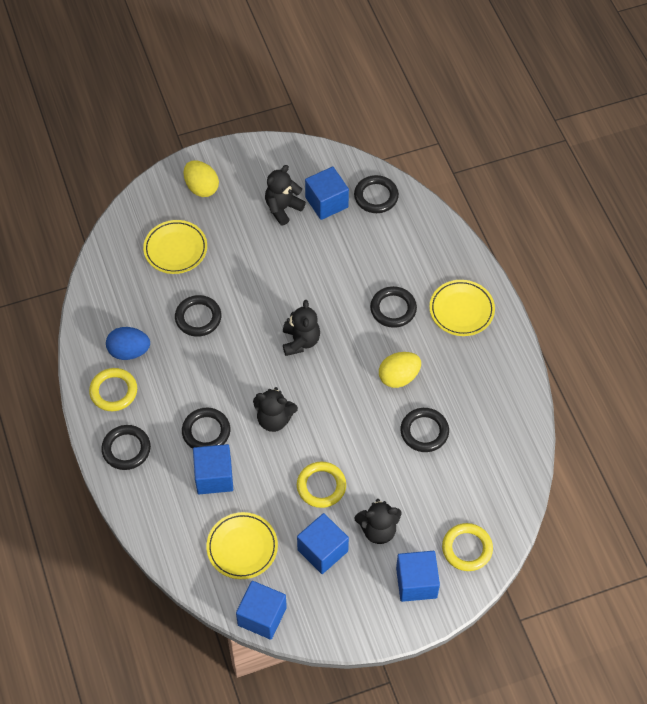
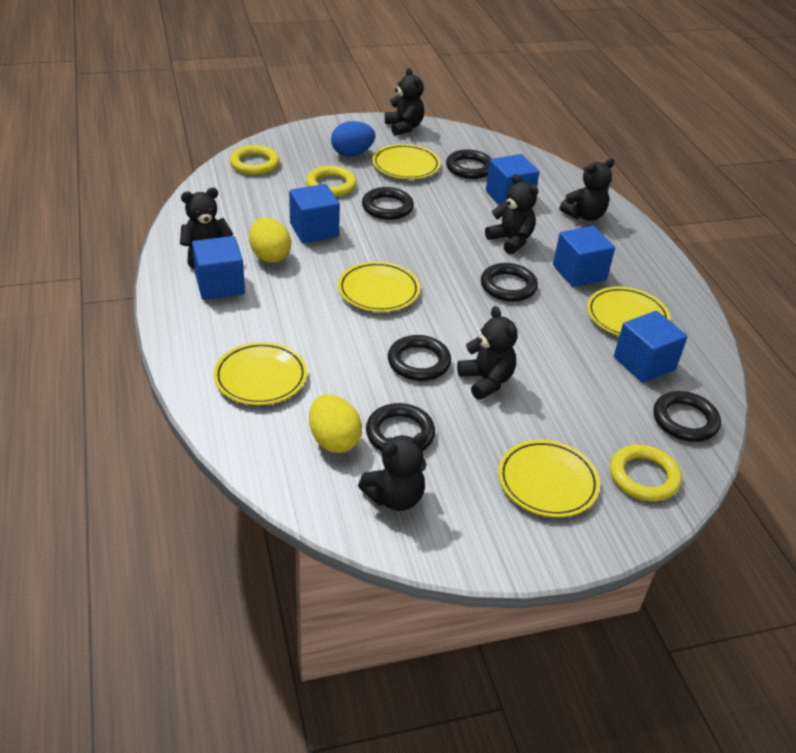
black teddy bear: 4 -> 6
yellow plate: 3 -> 5

